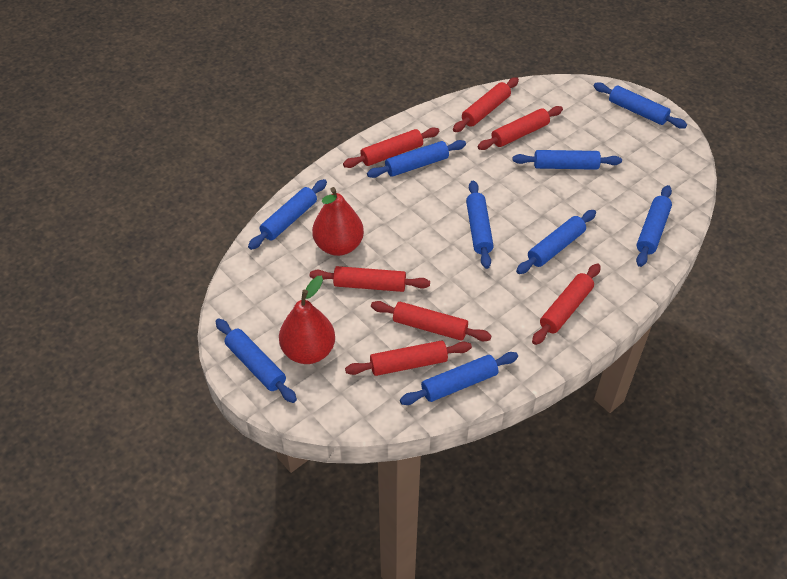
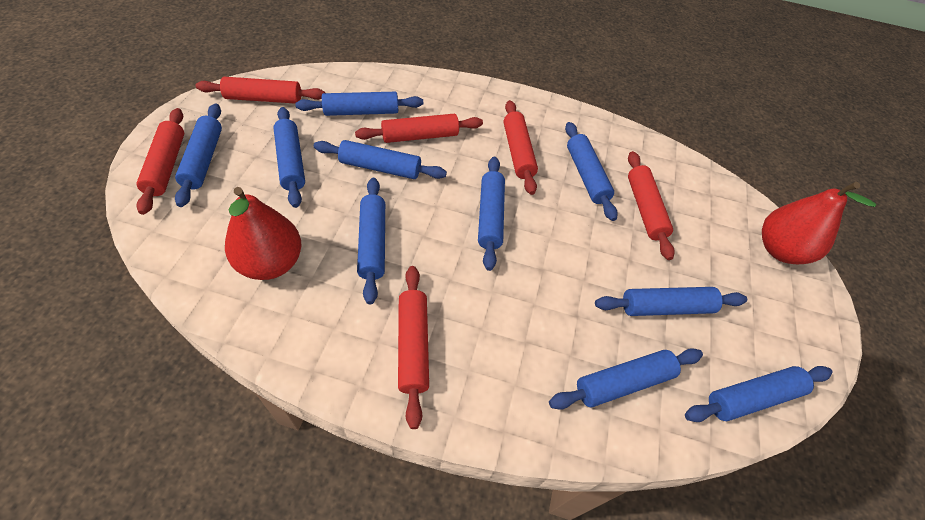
blue rolling pin: 9 -> 10
red rolling pin: 7 -> 6

